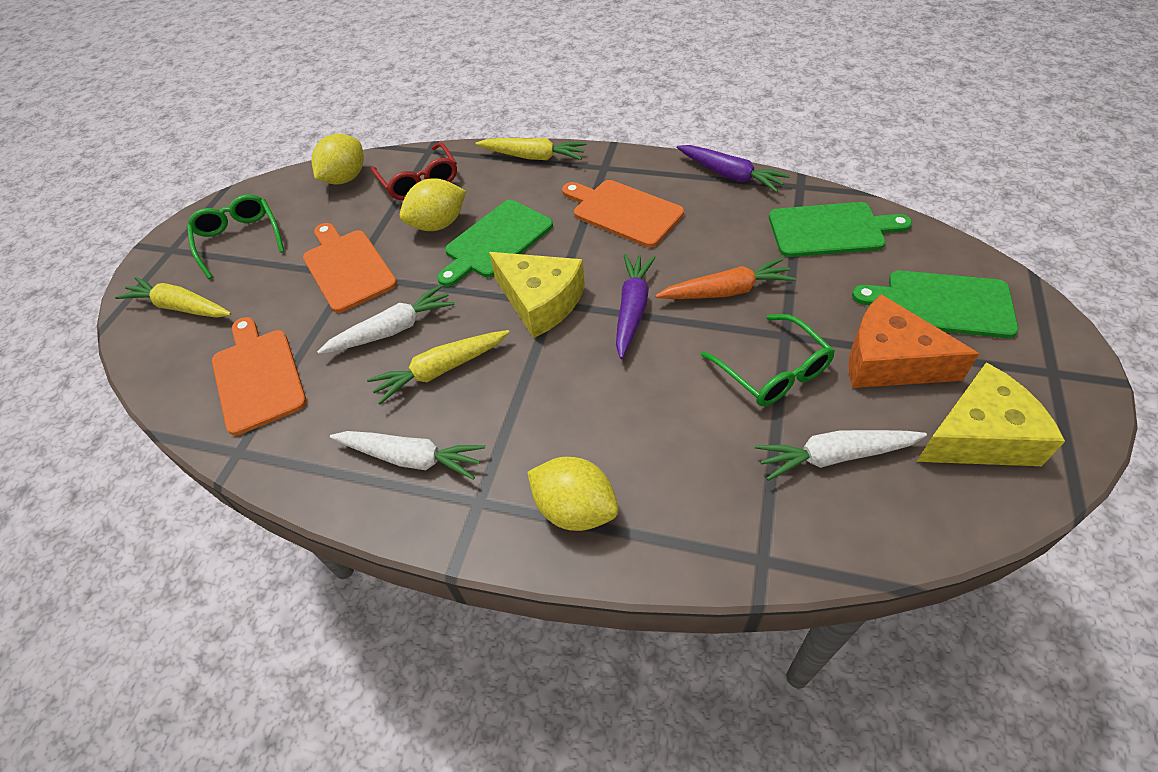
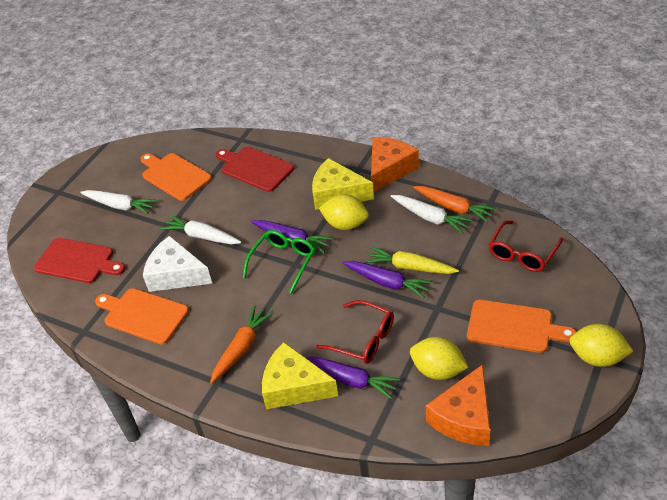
green cutting board: 3 -> 0
green glasses: 2 -> 1
orange carrot: 1 -> 2
orange cheese: 1 -> 2
purple carrot: 2 -> 3
red cutting board: 0 -> 2
red glasses: 1 -> 2
white cheese: 0 -> 1
yellow carrot: 3 -> 1

